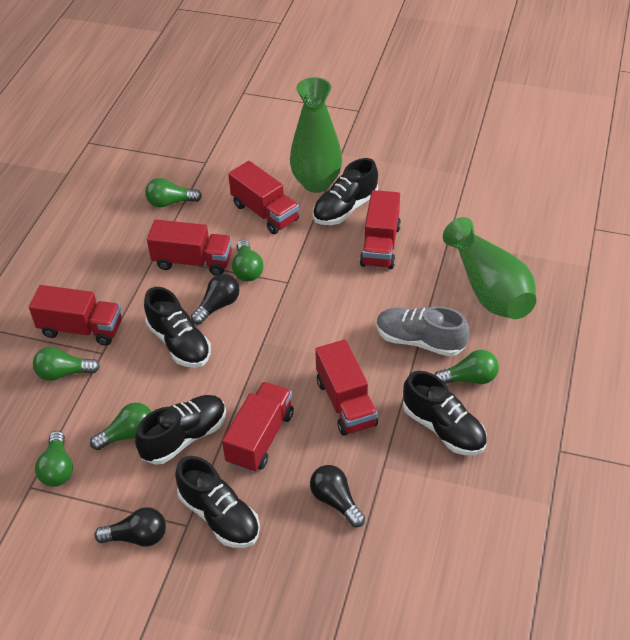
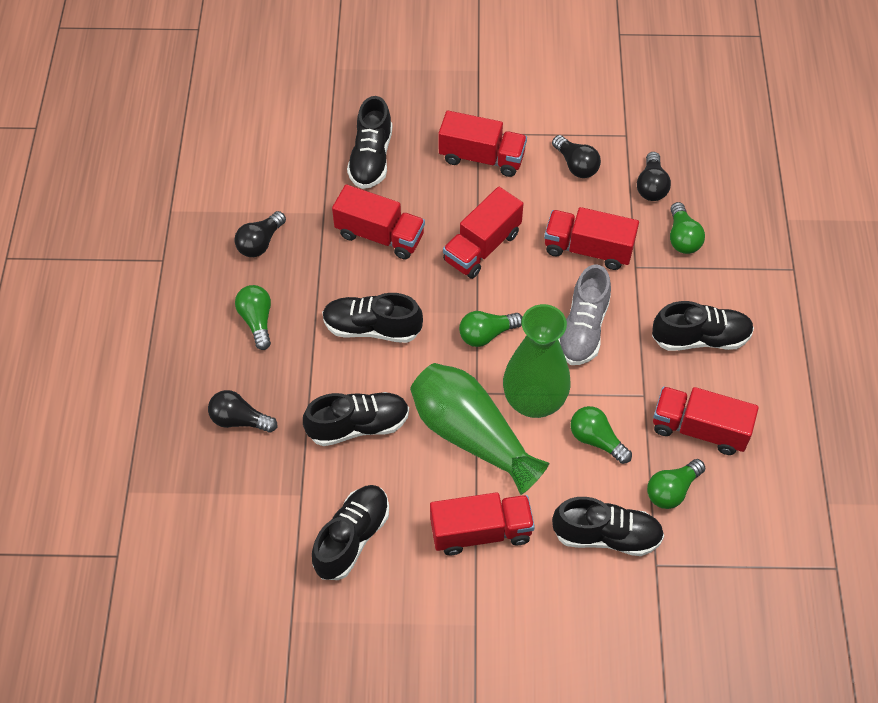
black light bulb: 3 -> 4
black shoe: 5 -> 6
green light bulb: 6 -> 5

